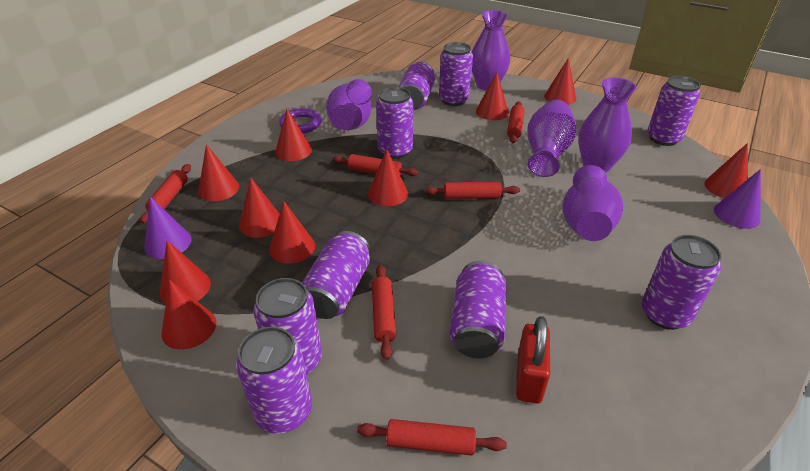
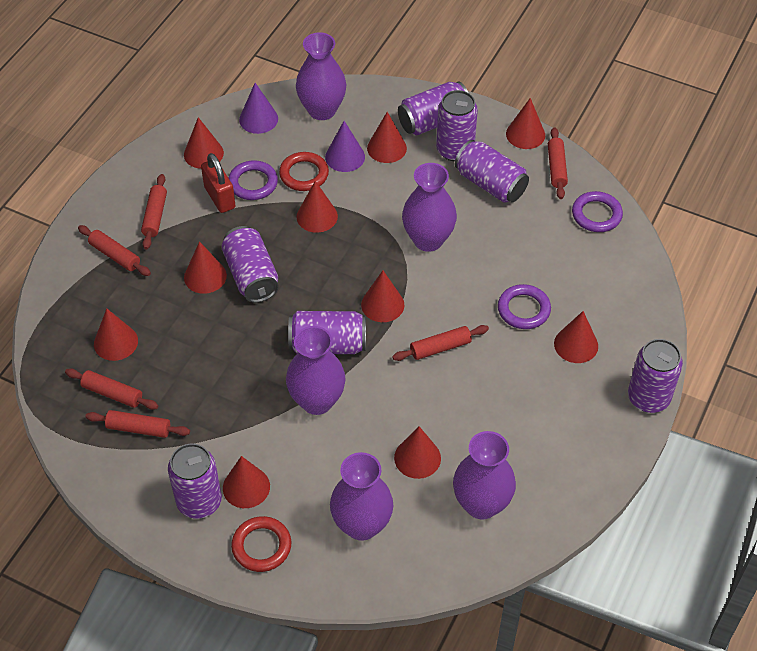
purple can: 9 -> 7
purple ring: 1 -> 3
red ring: 0 -> 2

